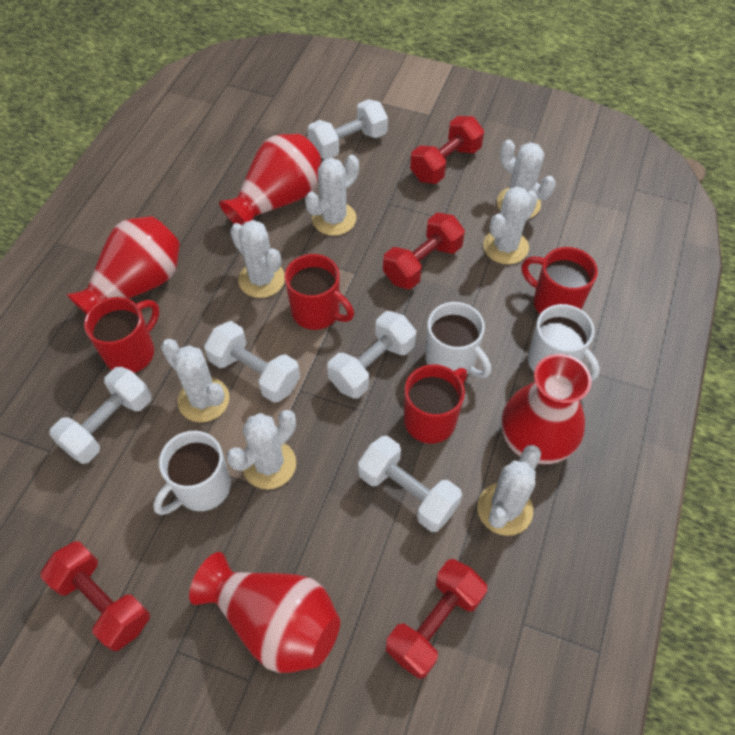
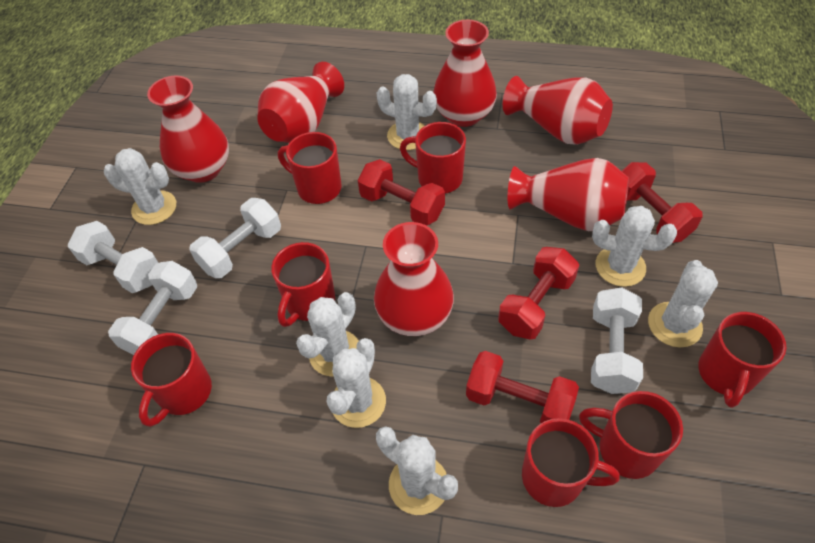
red mug: 4 -> 7
red vase: 4 -> 6
white dumbbell: 5 -> 4
white mug: 3 -> 0

